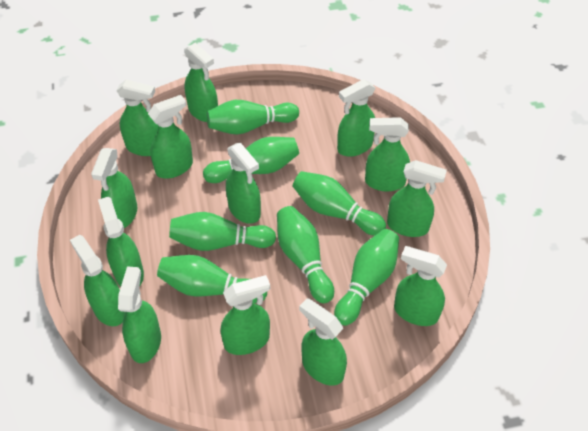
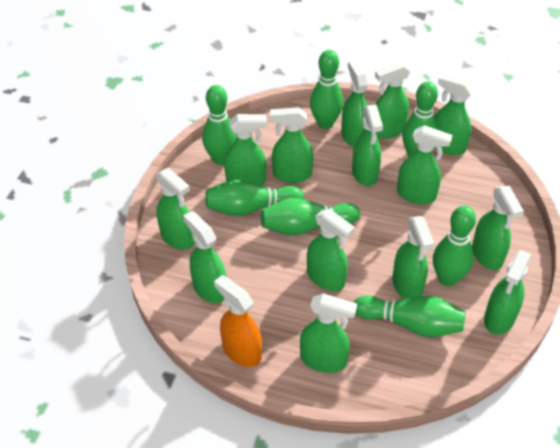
orange spray bottle: 0 -> 1

